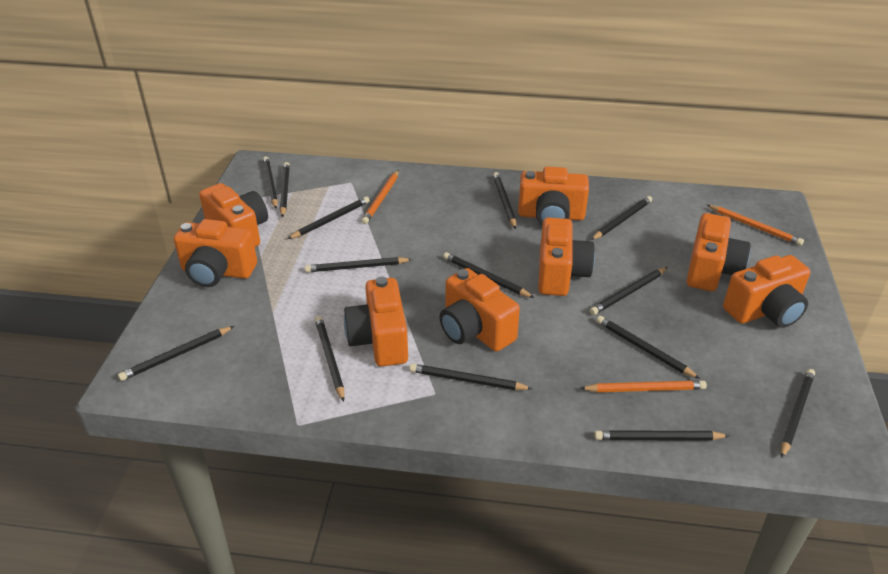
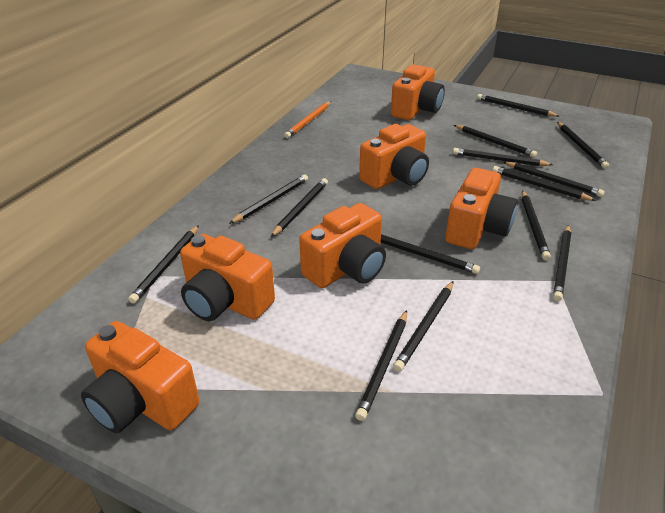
orange camera: 8 -> 6
orange pencil: 3 -> 1

